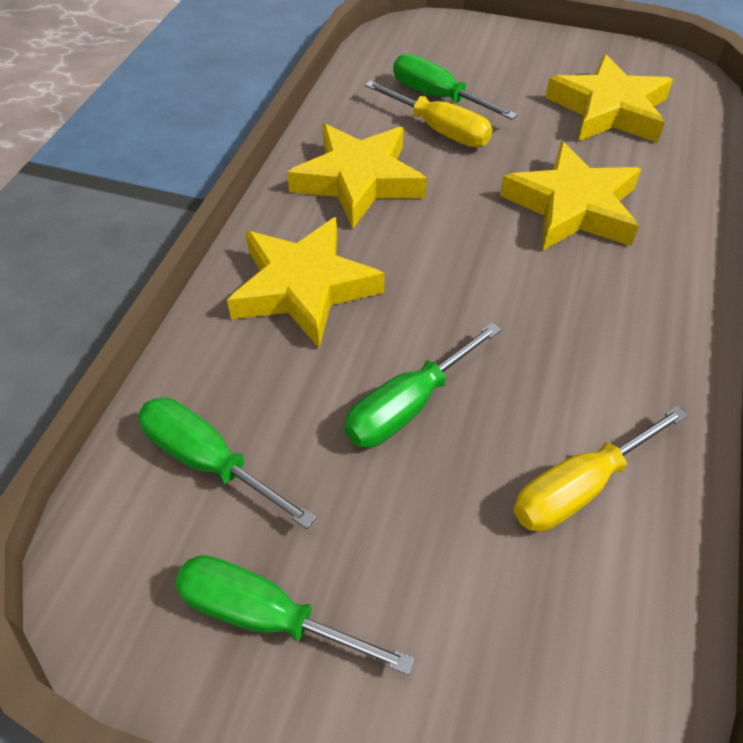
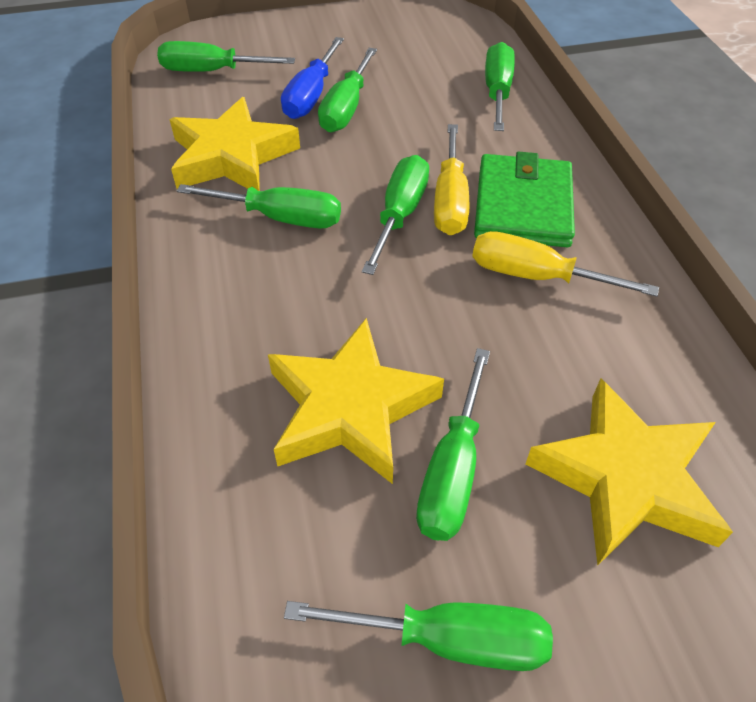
blue screwdriver: 0 -> 1
green screwdriver: 4 -> 7
green wallet: 0 -> 1
yellow star: 4 -> 3

